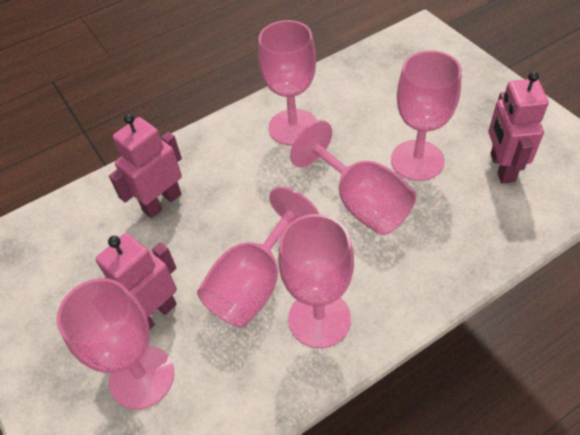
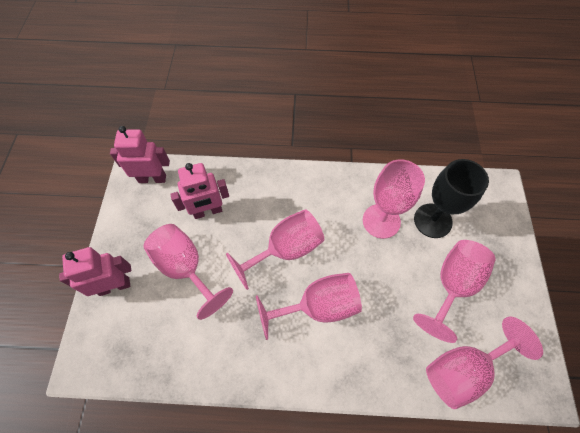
black goblet: 0 -> 1

